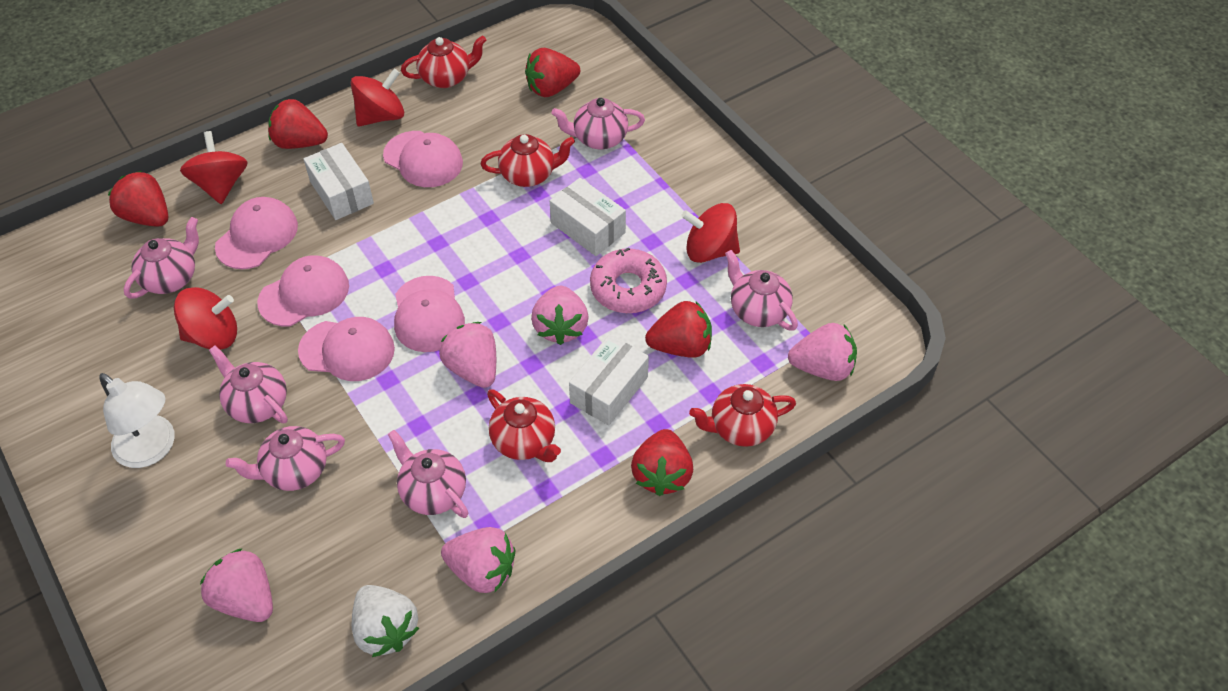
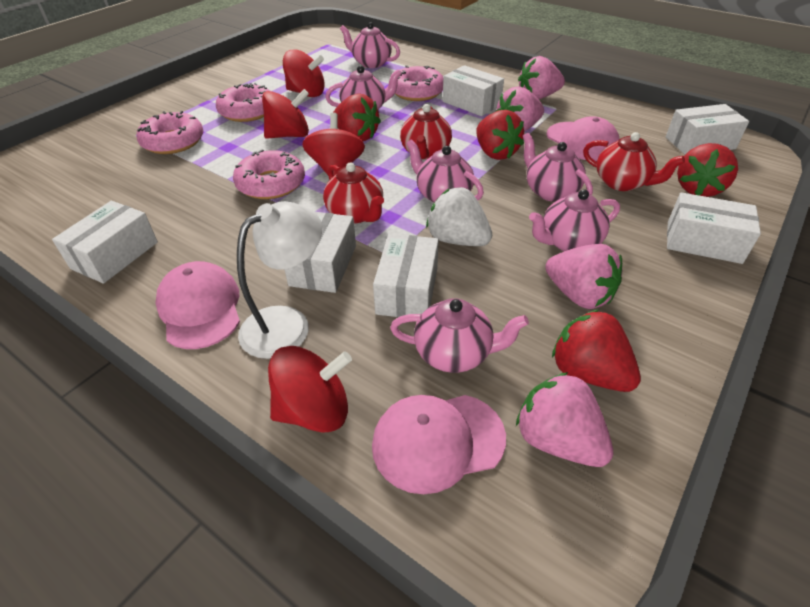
pink cap: 5 -> 3
pink donut: 1 -> 4
pink strawberry: 5 -> 4
red strawberry: 5 -> 4
red teapot: 4 -> 3
white box: 3 -> 6

